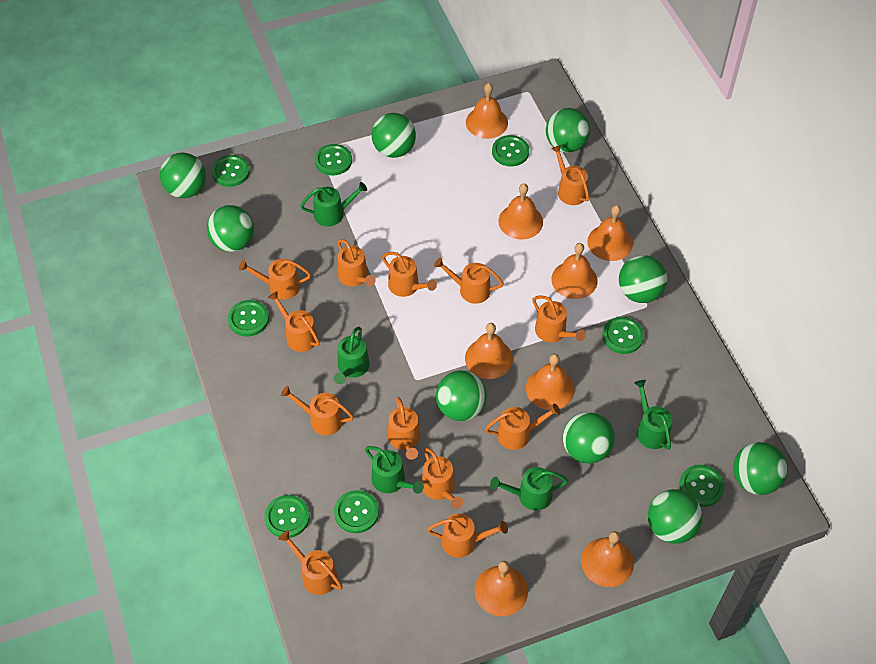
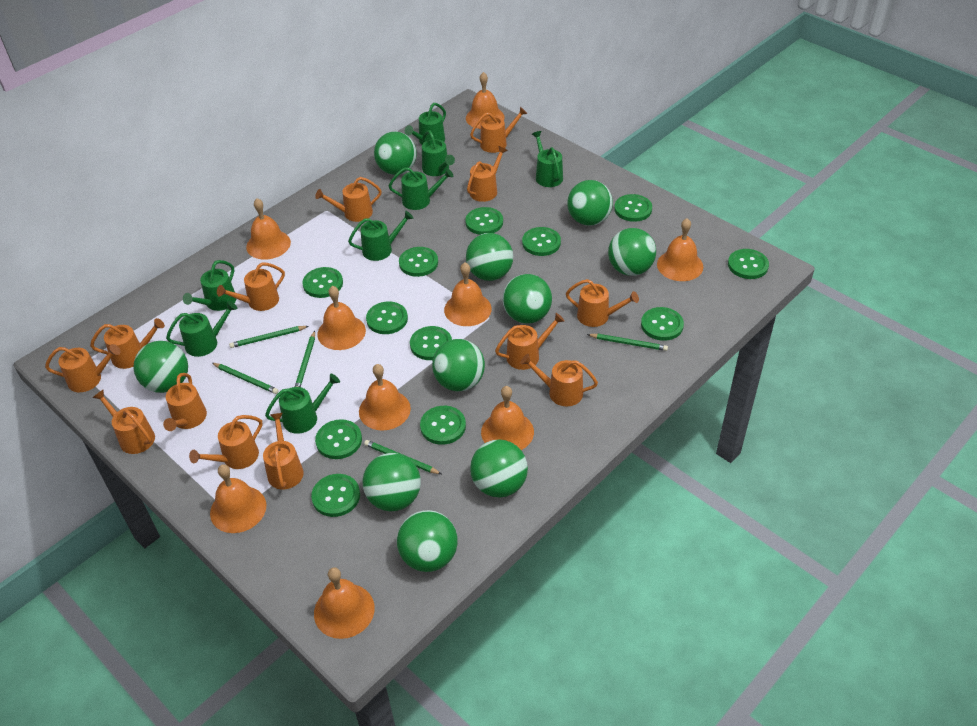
green ball: 9 -> 10
green button: 8 -> 12
green pencil: 0 -> 5
green watering can: 5 -> 8
orange bell: 8 -> 9

